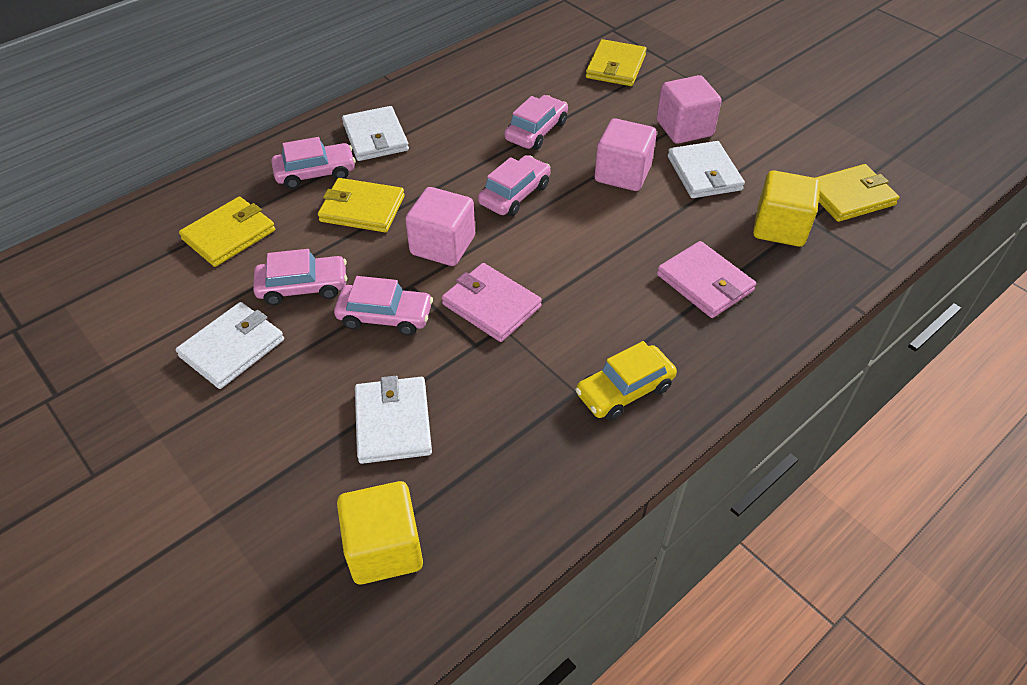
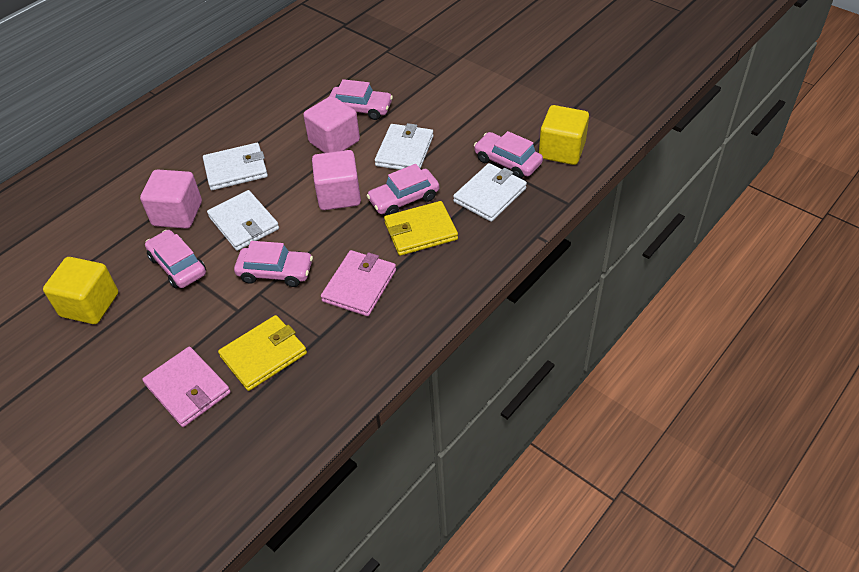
yellow car: 1 -> 0
yellow wallet: 4 -> 2

